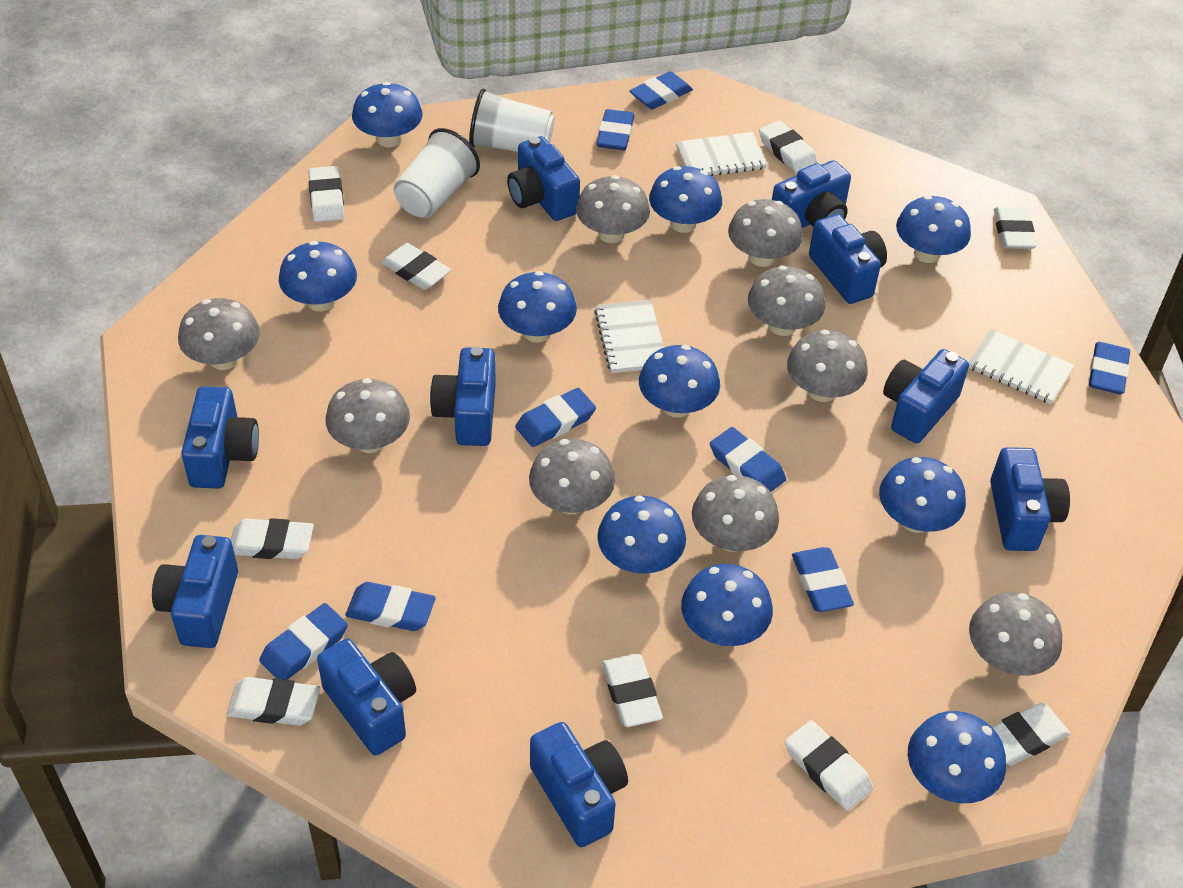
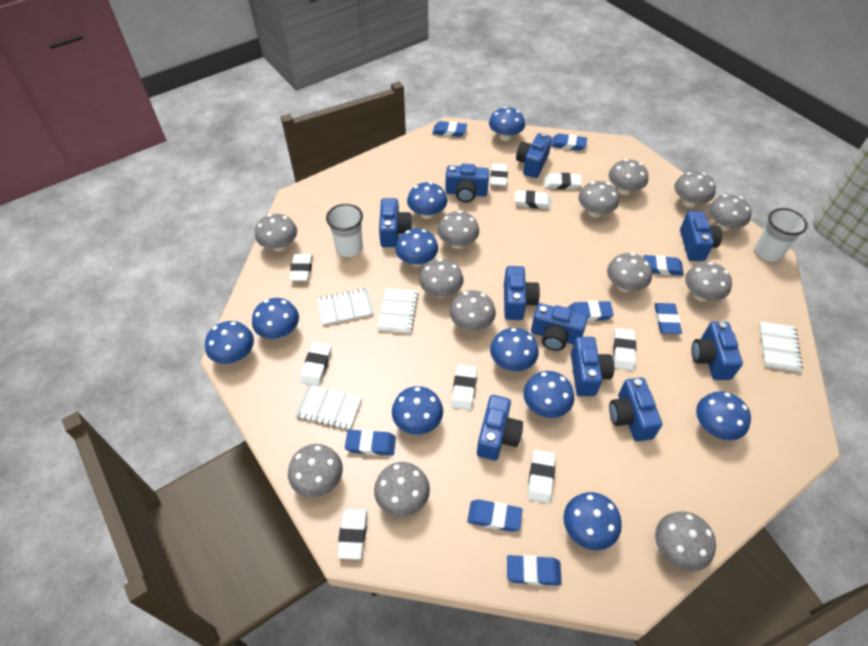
grey mushroom: 9 -> 13
white notebook: 3 -> 4

